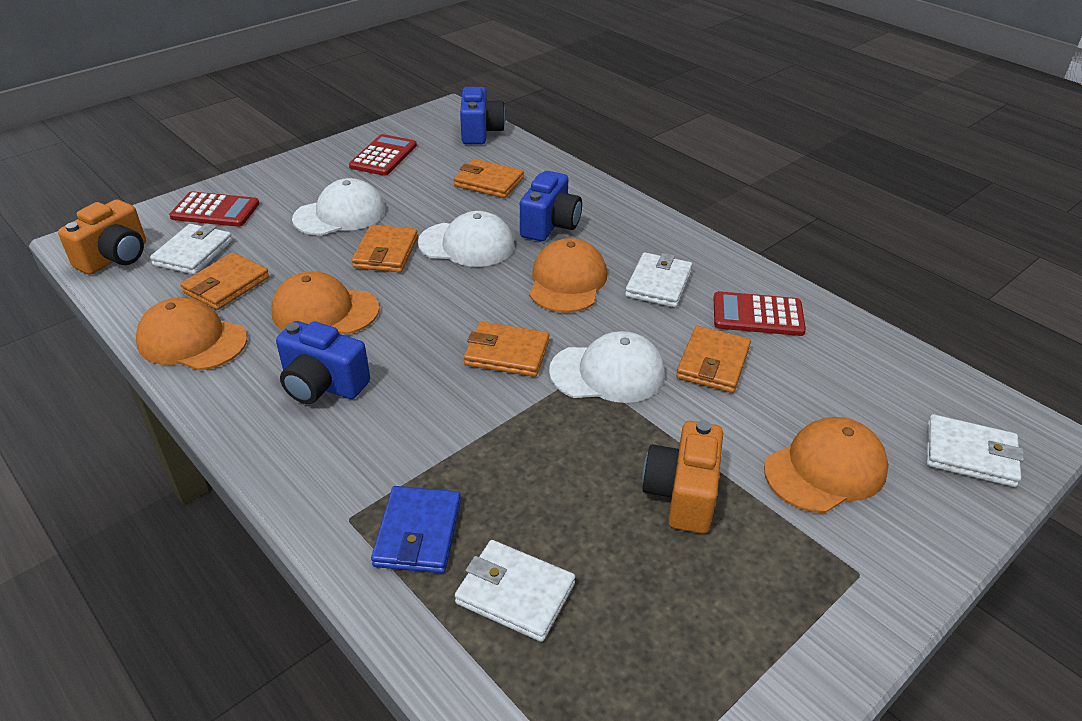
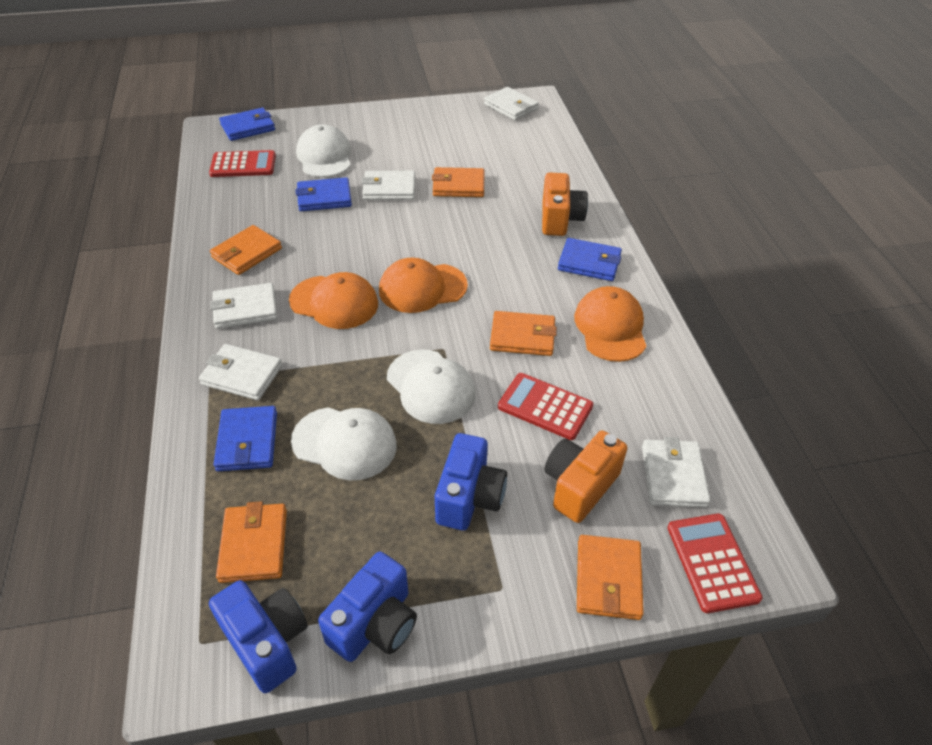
blue wallet: 1 -> 4
orange cap: 4 -> 3
white wallet: 4 -> 5

